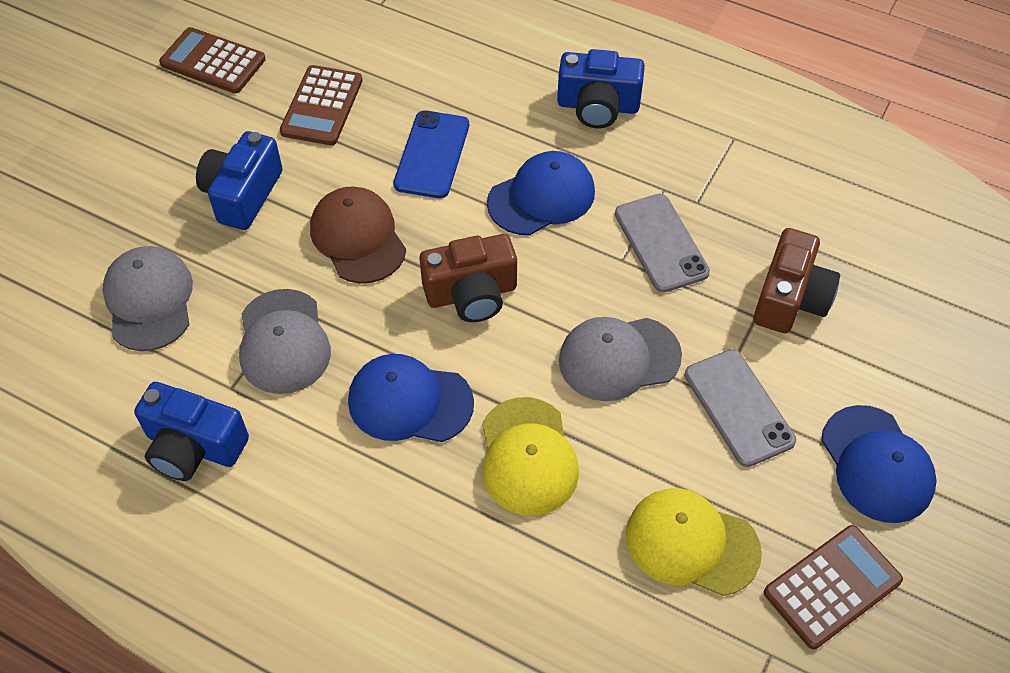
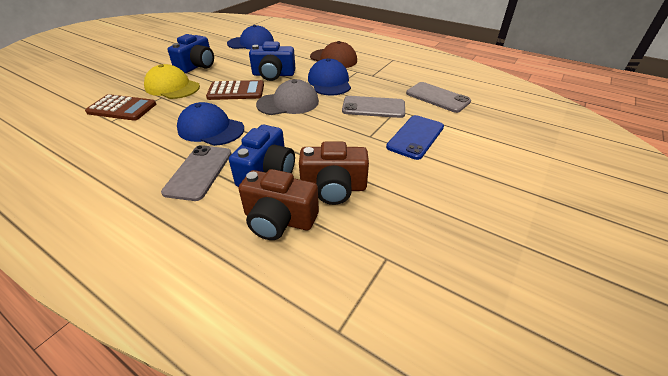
brown calculator: 3 -> 2
grey cap: 3 -> 1
grey phone: 2 -> 3
yellow cap: 2 -> 1

